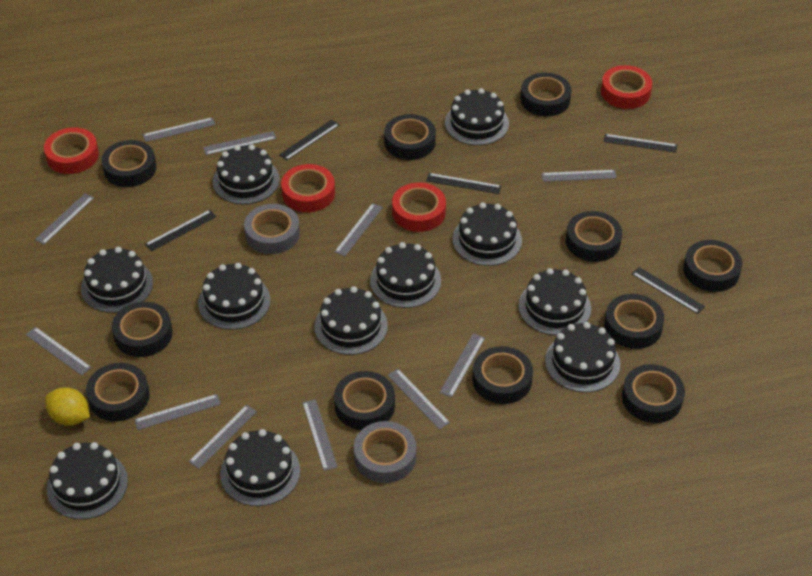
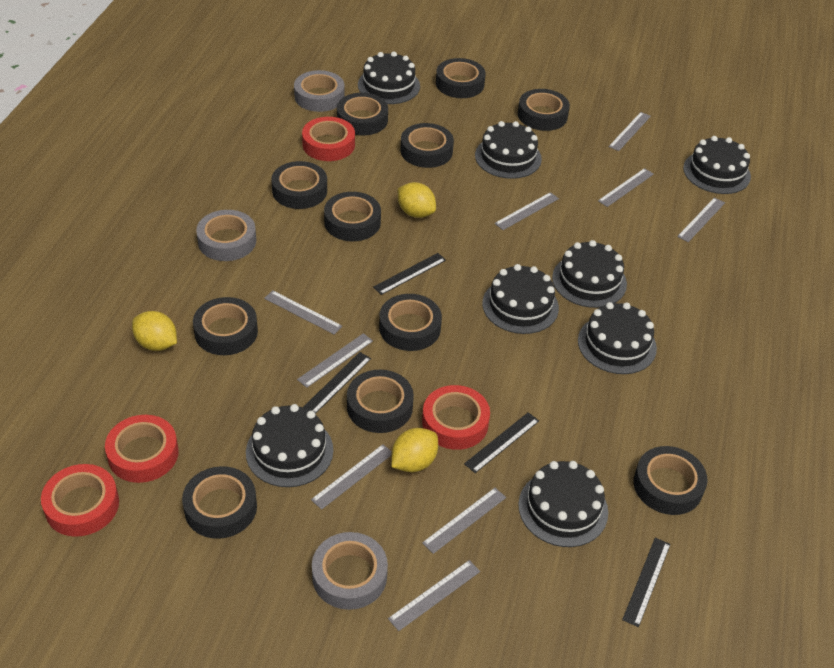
black cake: 11 -> 8
black ruler: 5 -> 4
grey ruler: 11 -> 9
grey tape: 2 -> 3
yellow lemon: 1 -> 3

